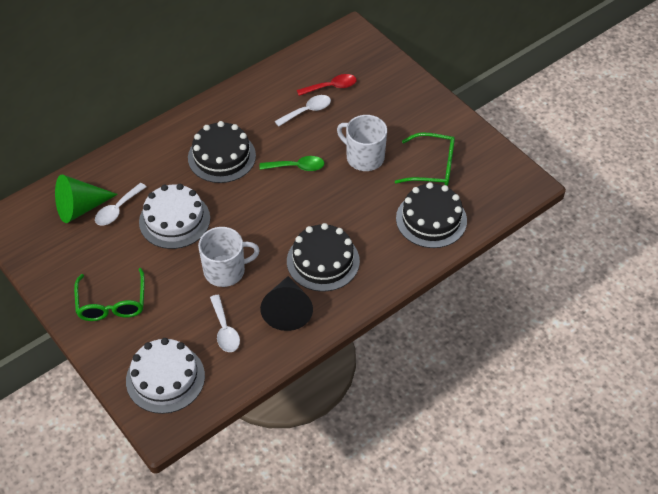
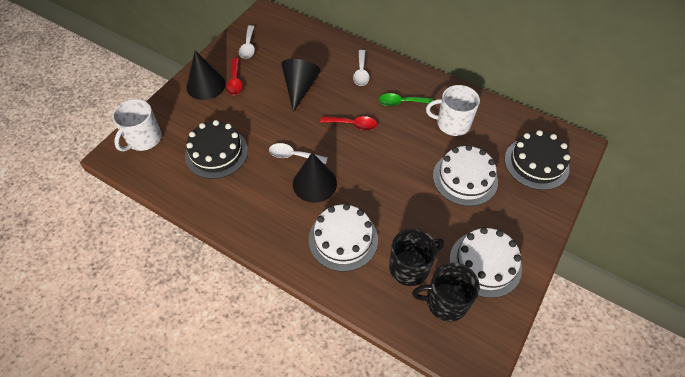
black cake: 3 -> 2
black cone: 1 -> 3
black mug: 0 -> 2
green cone: 1 -> 0
green glasses: 2 -> 0
red spoon: 1 -> 2
white cake: 2 -> 3

